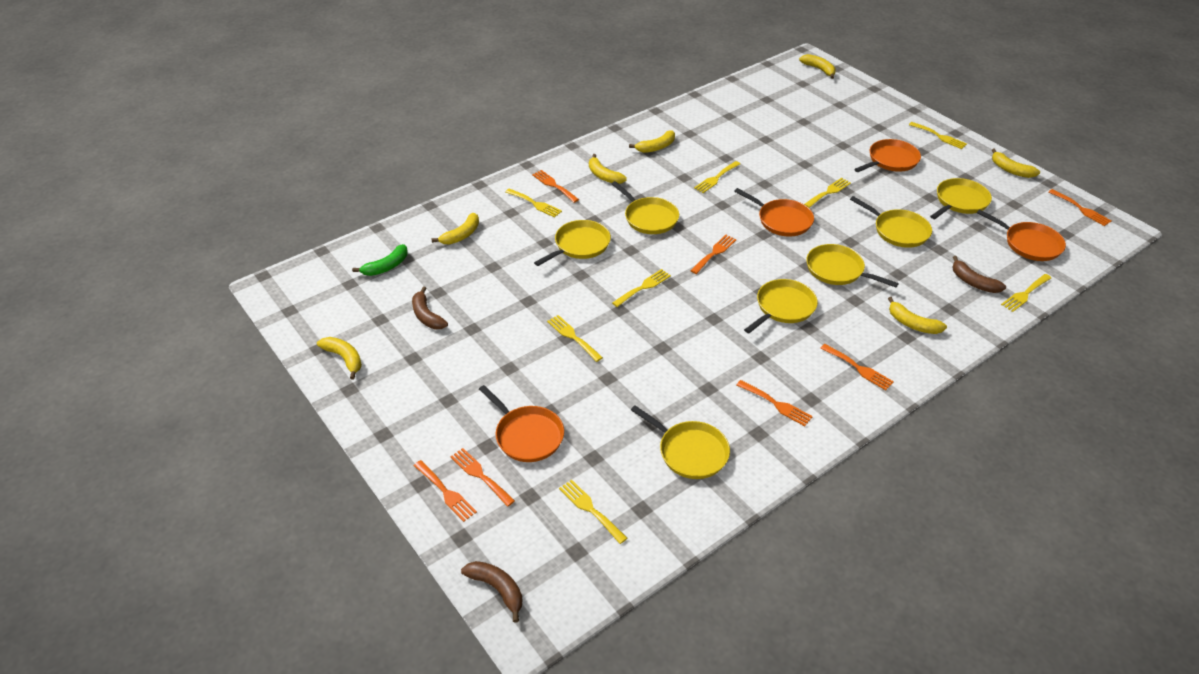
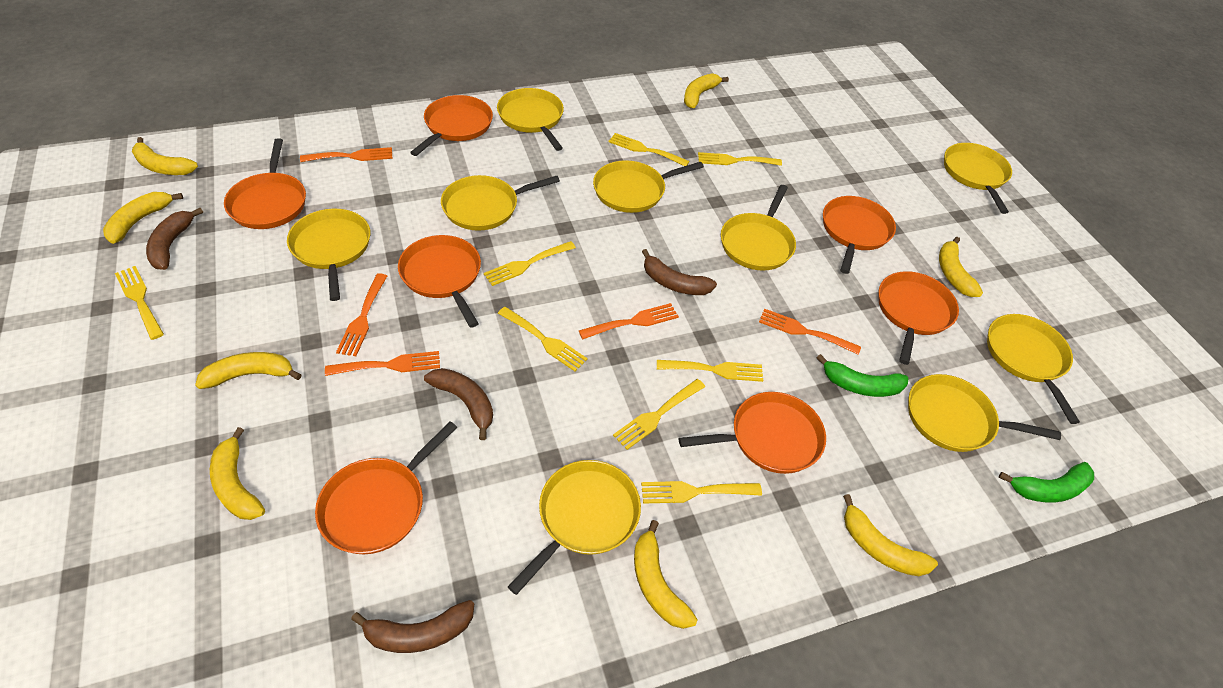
brown banana: 3 -> 4
green banana: 1 -> 2
orange fork: 7 -> 5
orange pan: 4 -> 7
yellow banana: 7 -> 8
yellow pan: 7 -> 9

